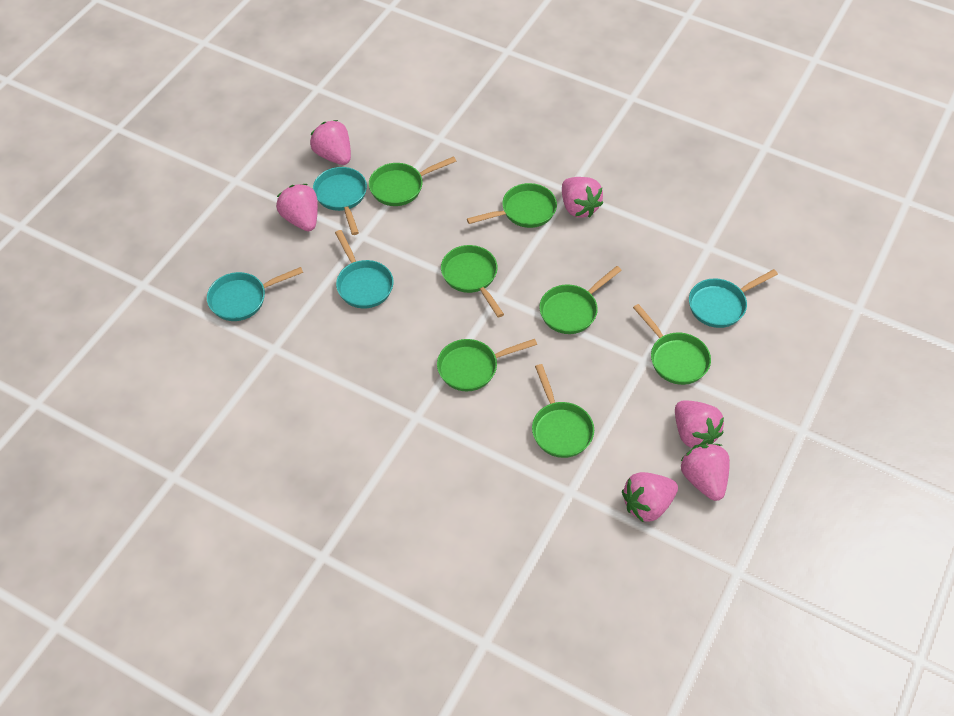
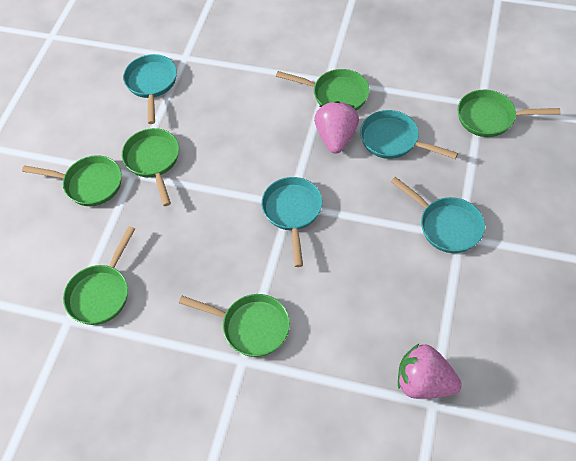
green pan: 7 -> 6
pink strawberry: 6 -> 2

